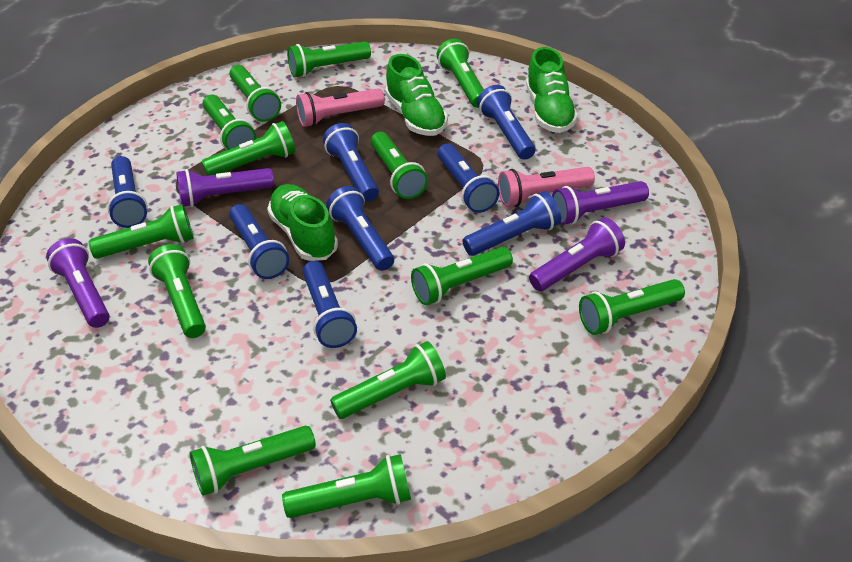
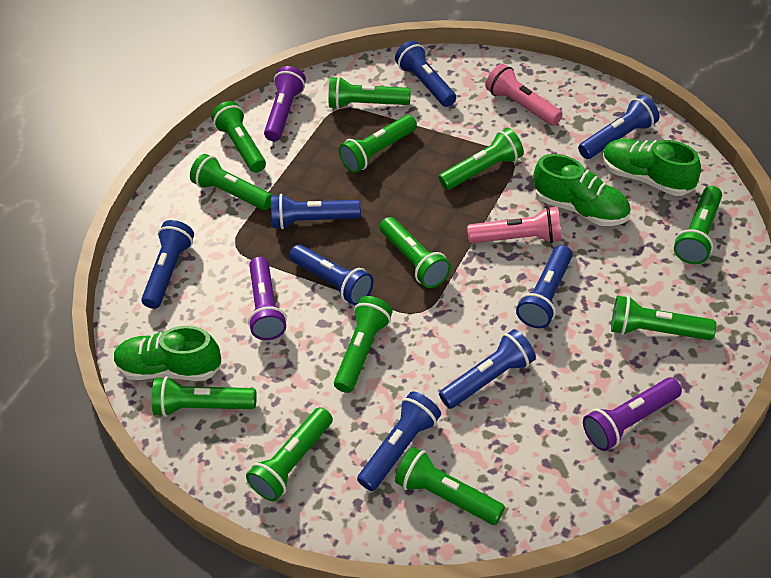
green flashlight: 13 -> 12
purple flashlight: 4 -> 3

